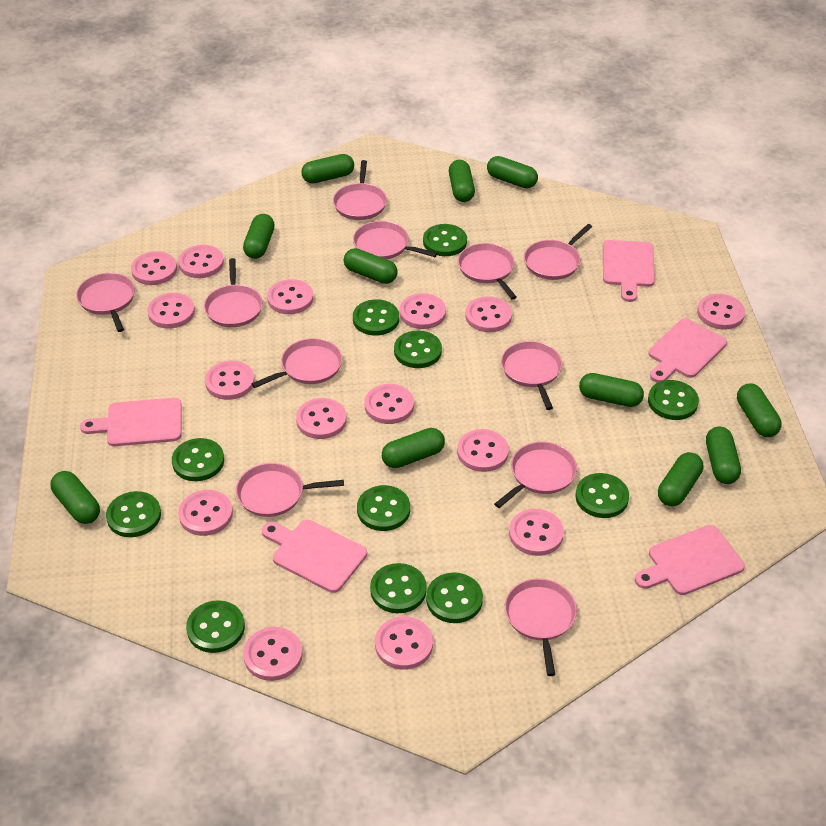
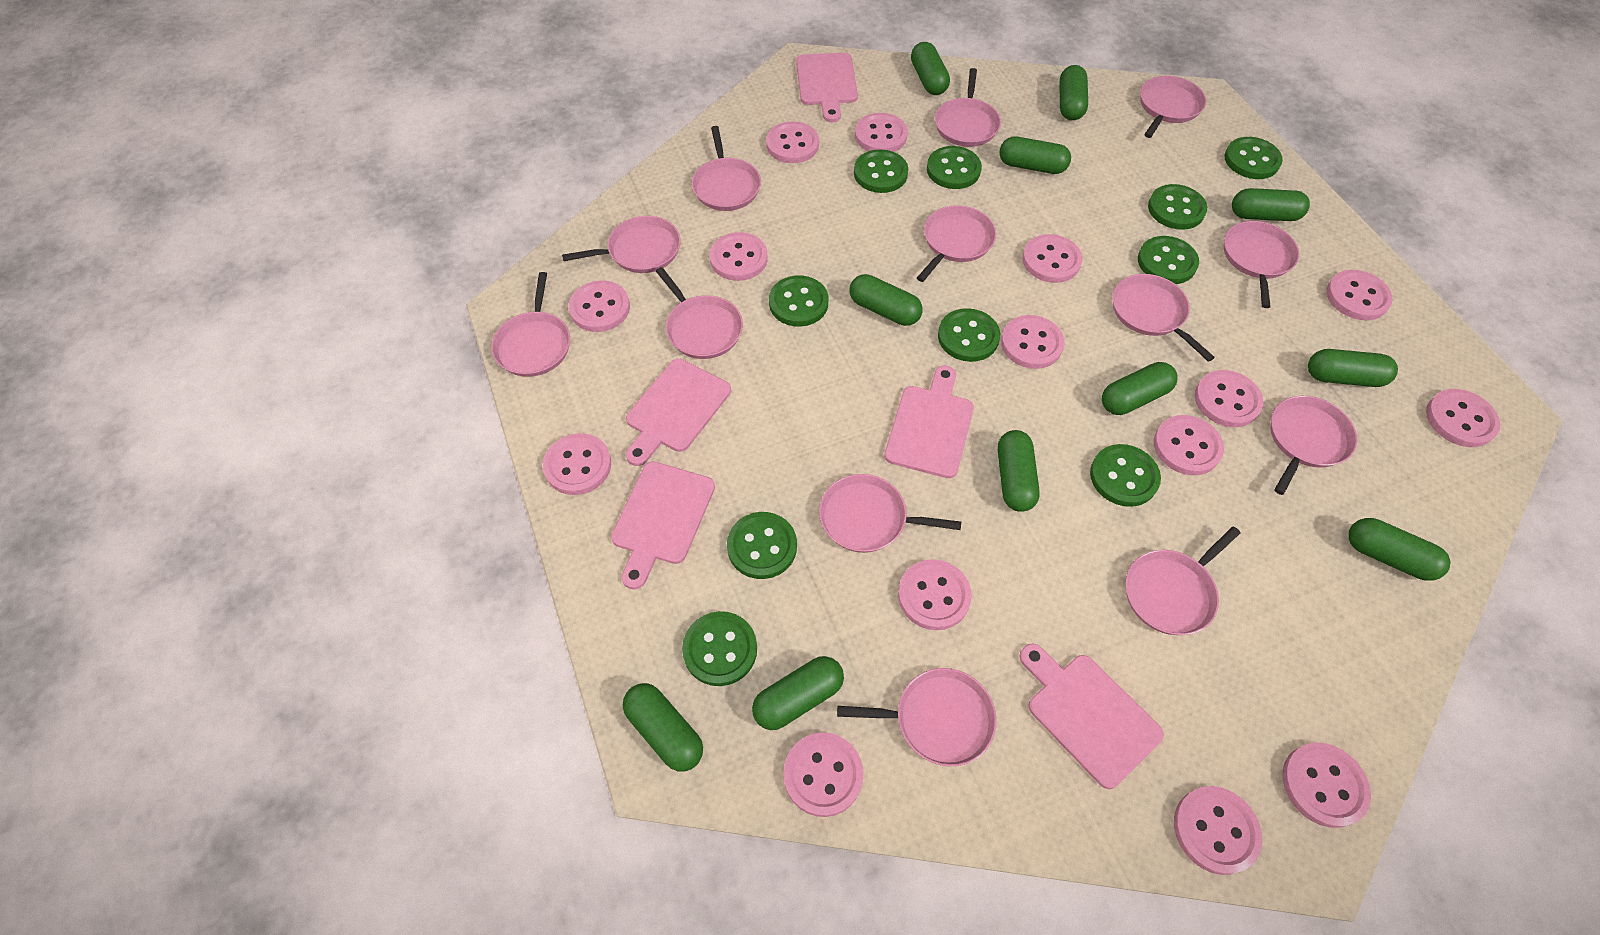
green button: 11 -> 10
pink pan: 11 -> 13

